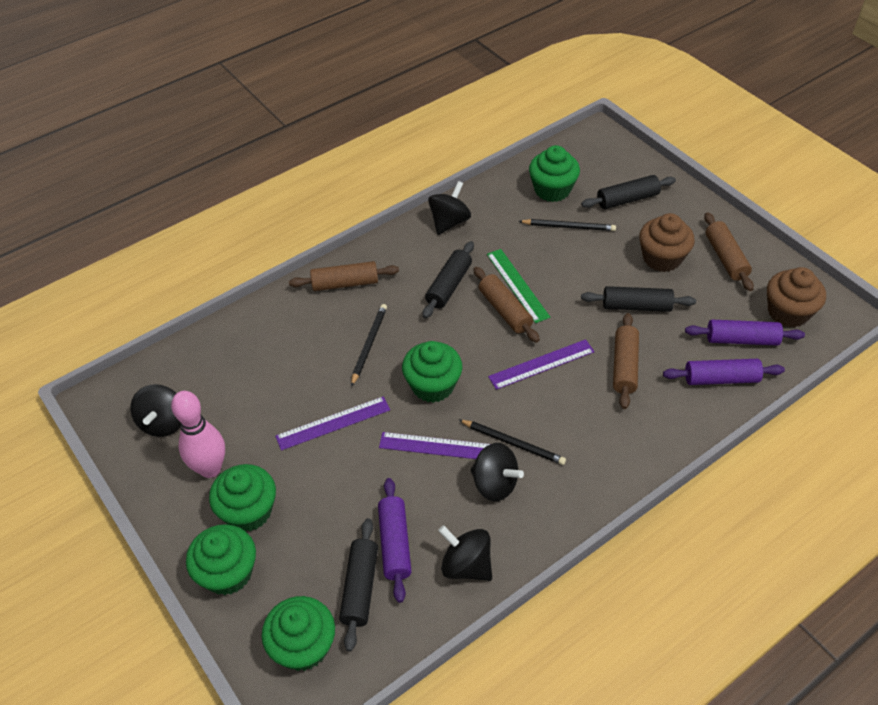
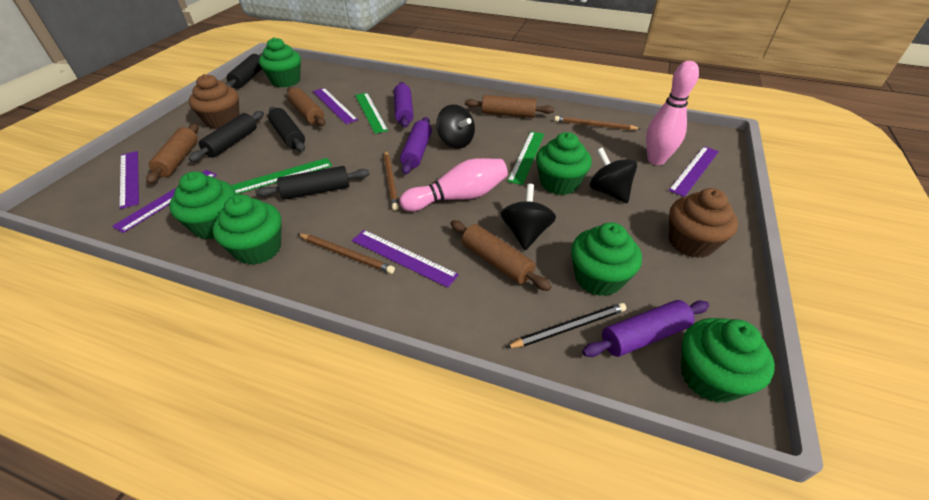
black pencil: 3 -> 1
black spinning top: 4 -> 3
brown pencil: 0 -> 3
green cupcake: 5 -> 6
green ruler: 1 -> 3
pink bowling pin: 1 -> 2
purple ruler: 3 -> 5

